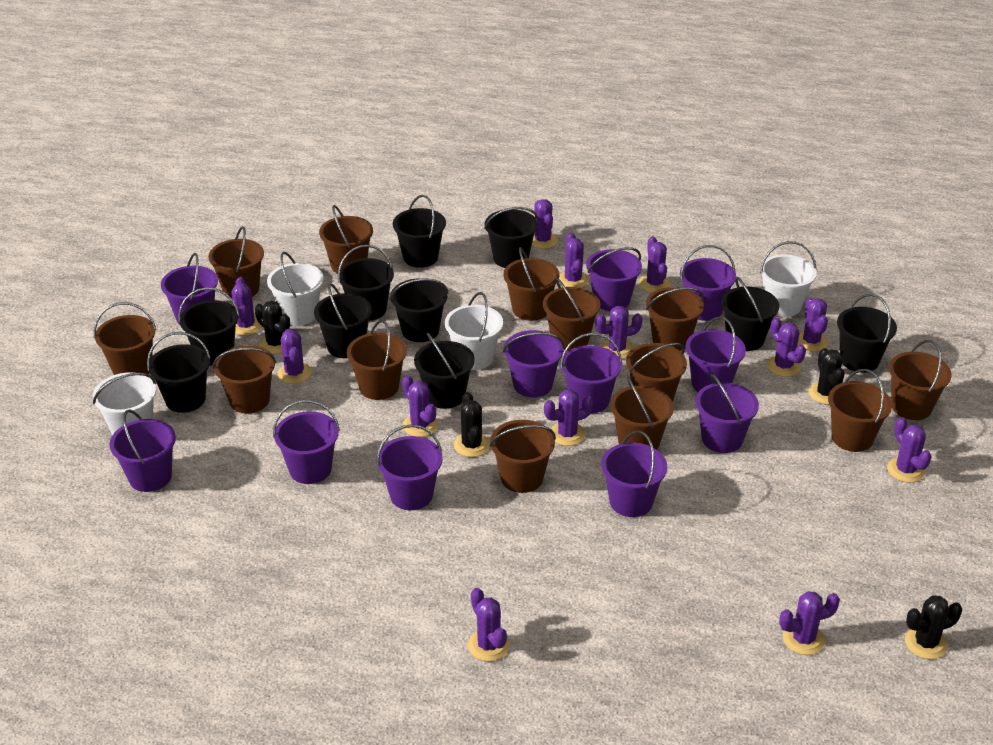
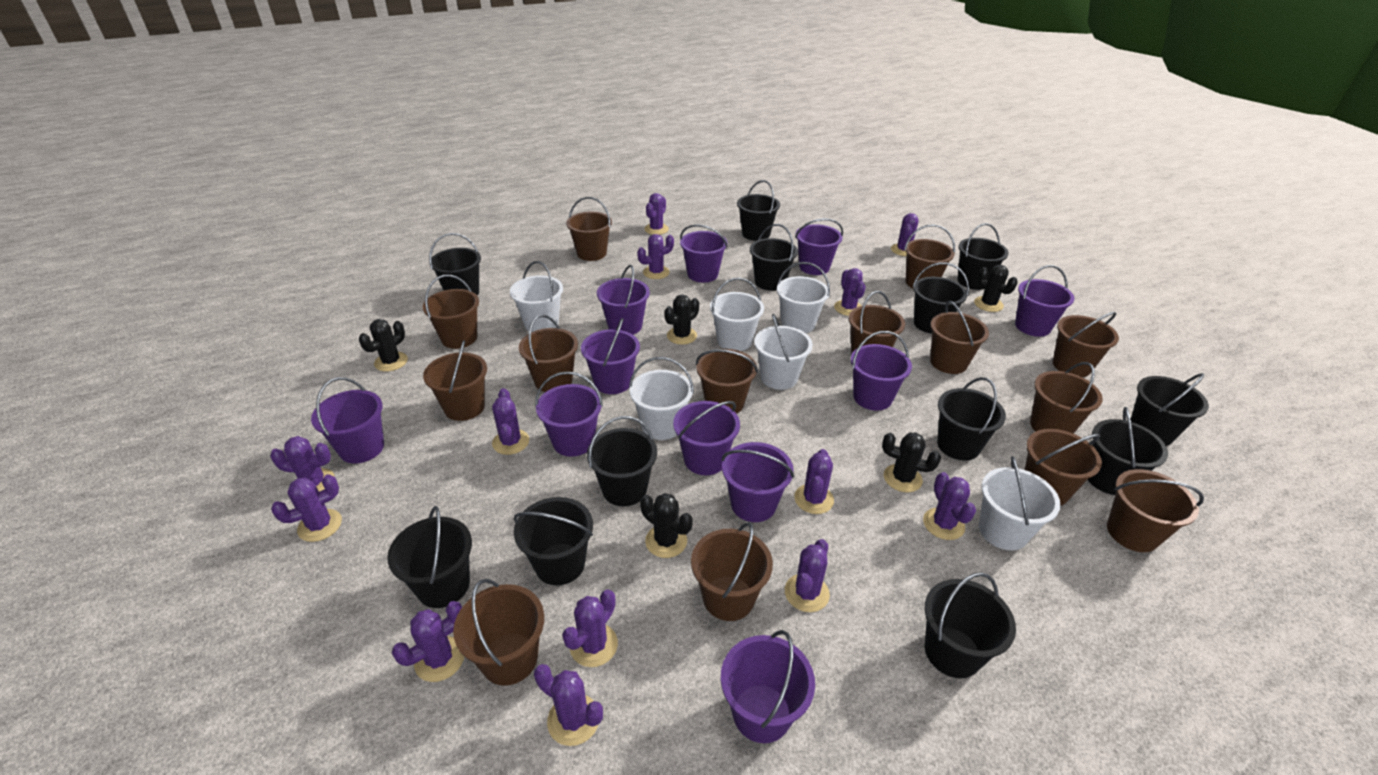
black bucket: 10 -> 12
black cactus: 4 -> 5
brown bucket: 13 -> 14
white bucket: 4 -> 6

